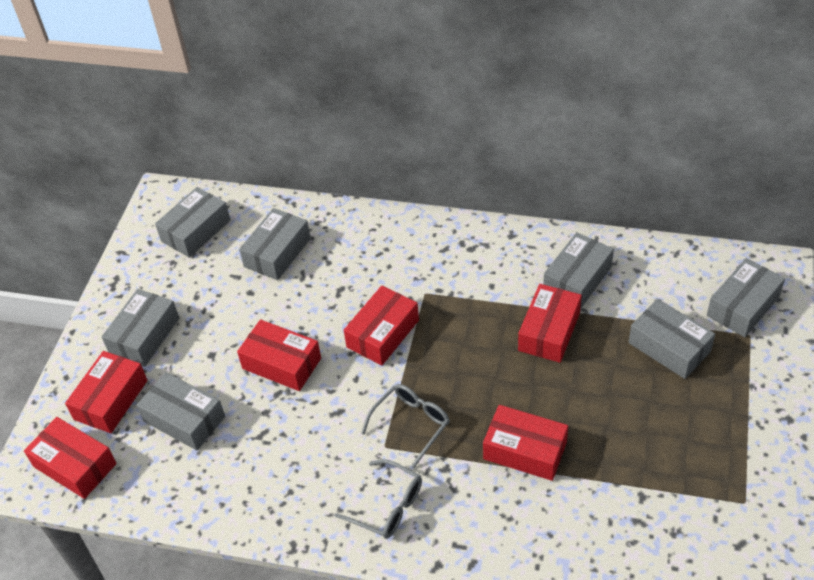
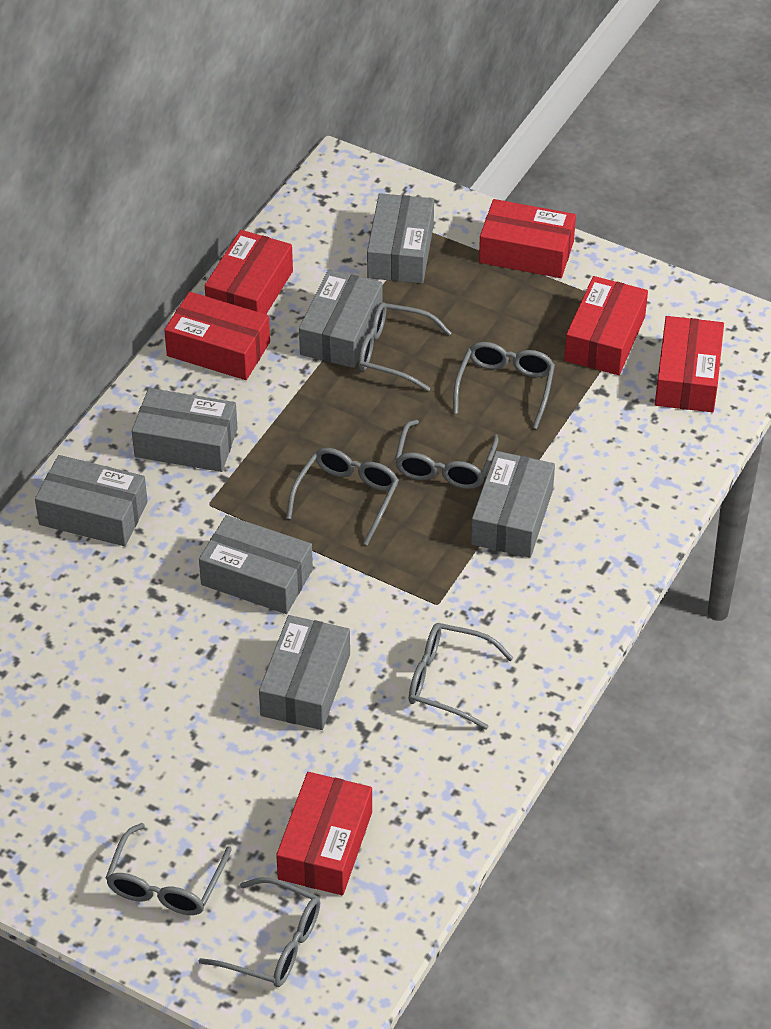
grey glasses: 2 -> 7

